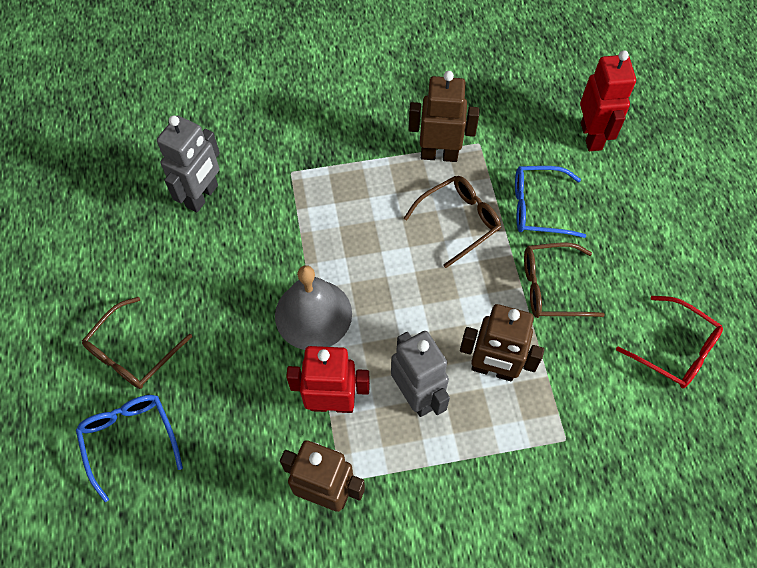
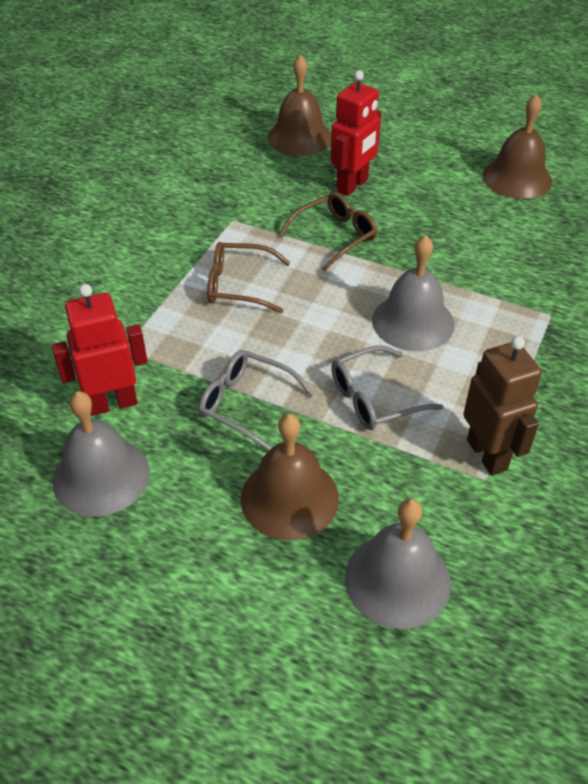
blue glasses: 2 -> 0
brown bell: 0 -> 3
brown glasses: 3 -> 2
brown robot: 3 -> 1
grey bell: 1 -> 3
grey glasses: 0 -> 2
grey robot: 2 -> 0
red glasses: 1 -> 0

